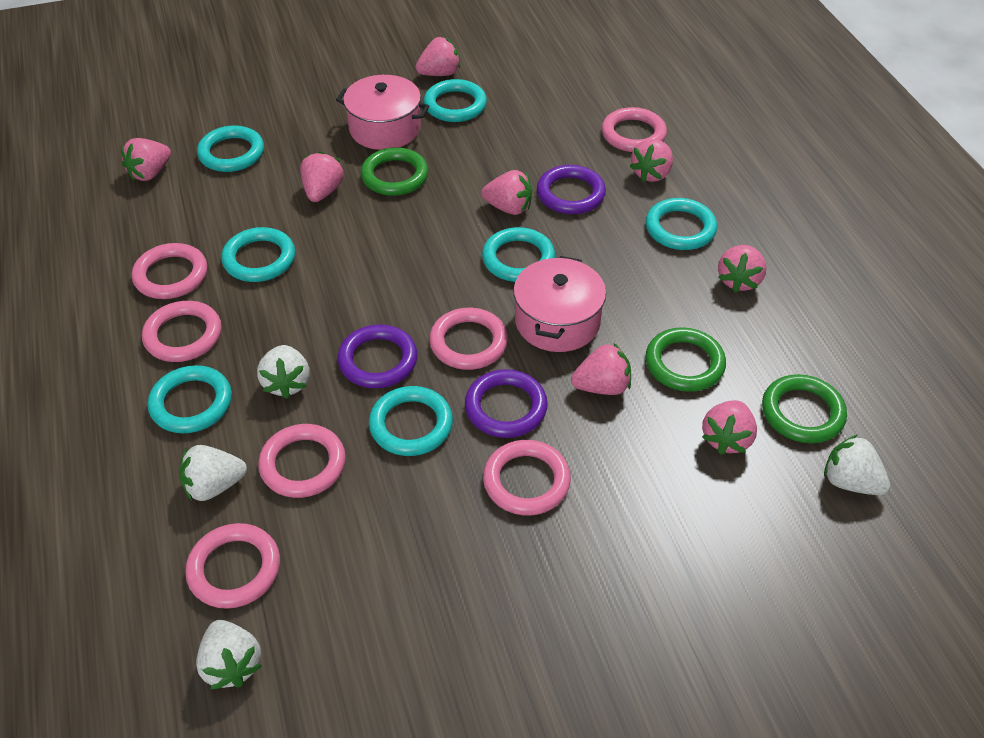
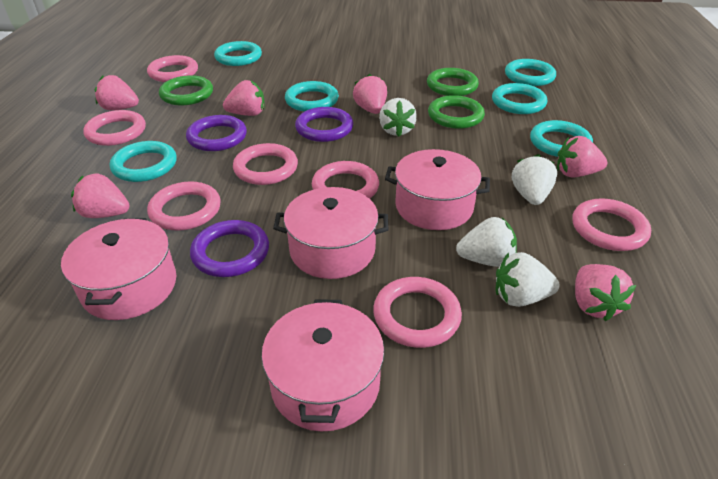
pink pot: 2 -> 4
pink strawberry: 8 -> 6
turquoise ring: 7 -> 6

